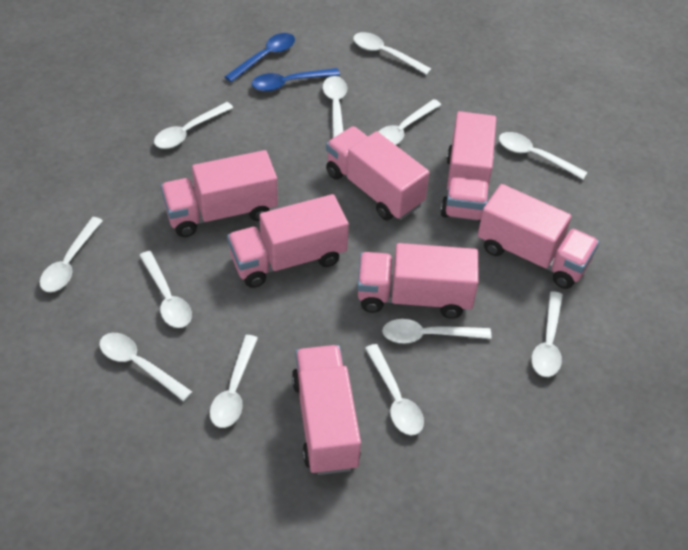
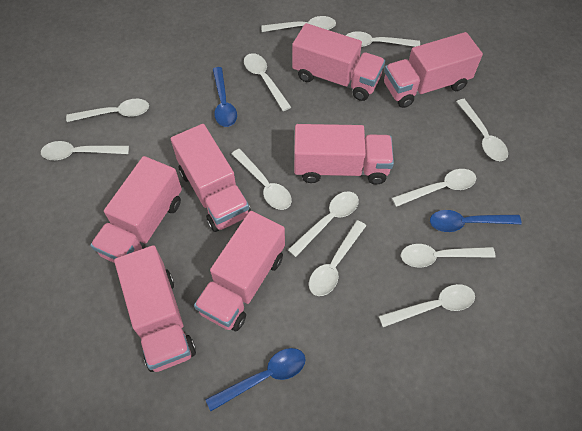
blue spoon: 2 -> 3

